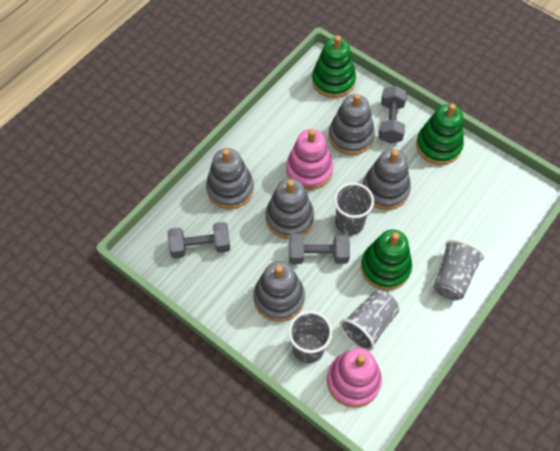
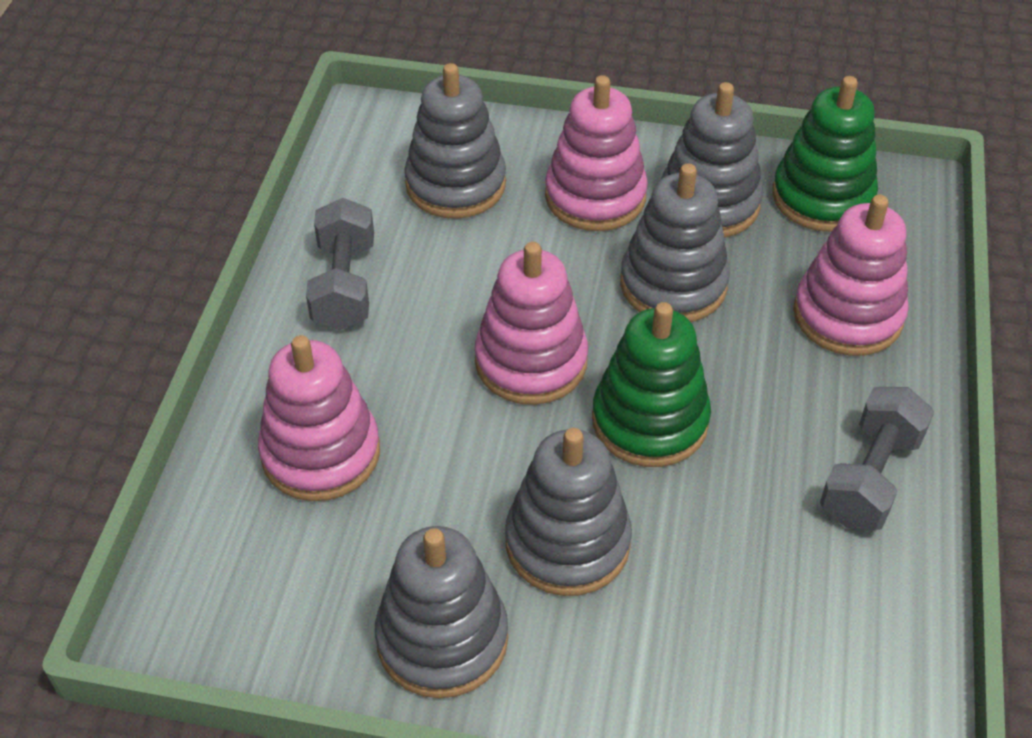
green stacking toy: 3 -> 2
grey cup: 4 -> 0
grey dumbbell: 3 -> 2
pink stacking toy: 2 -> 4

